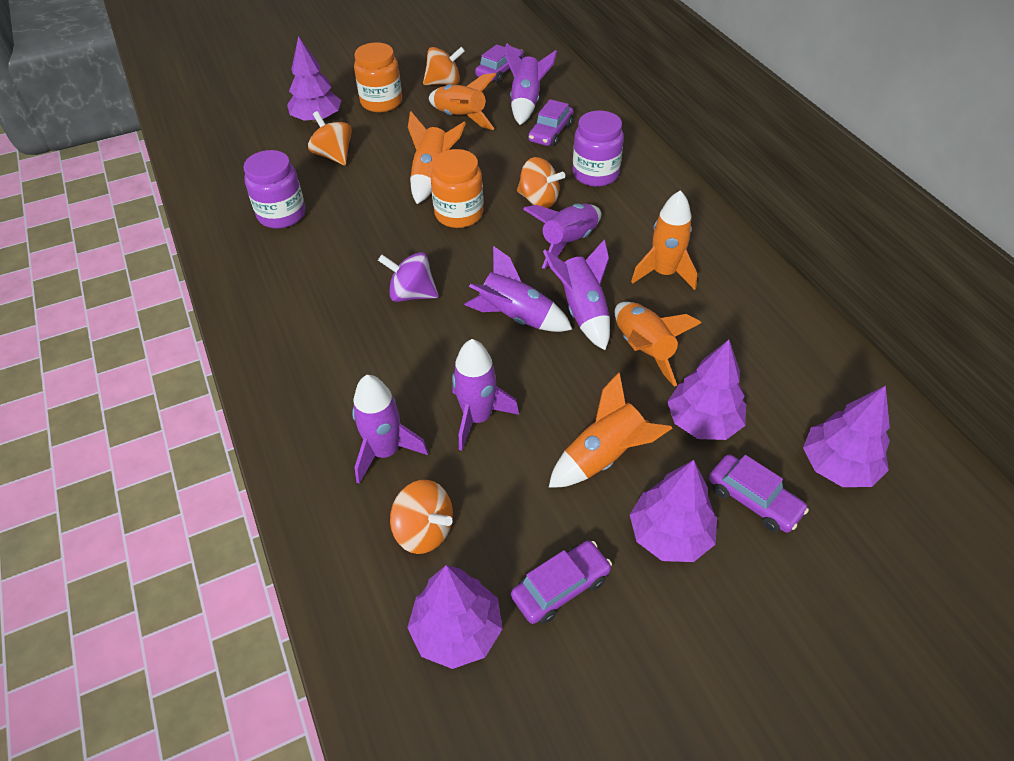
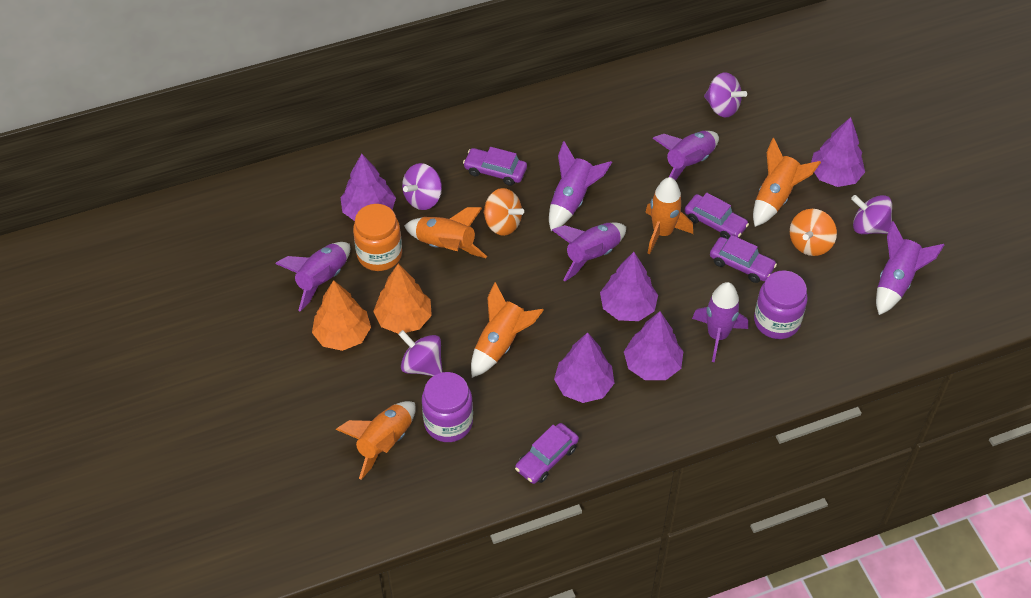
orange jar: 2 -> 1
orange spinning top: 4 -> 2
orange tree: 0 -> 2
purple spinning top: 1 -> 4

